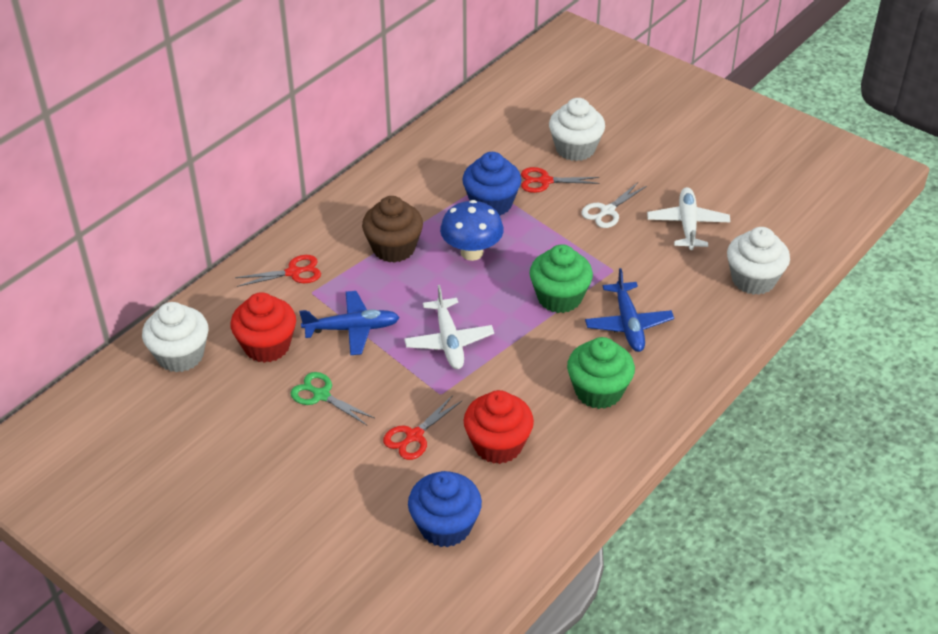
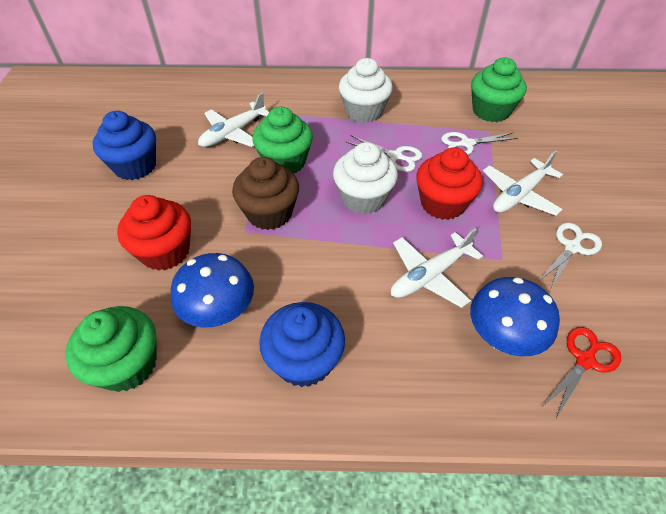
blue mushroom: 1 -> 2
blue plane: 2 -> 0
green cupcake: 2 -> 3
green scissors: 1 -> 0
red scissors: 3 -> 1
white cupcake: 3 -> 2
white plane: 2 -> 3
white scissors: 1 -> 3

